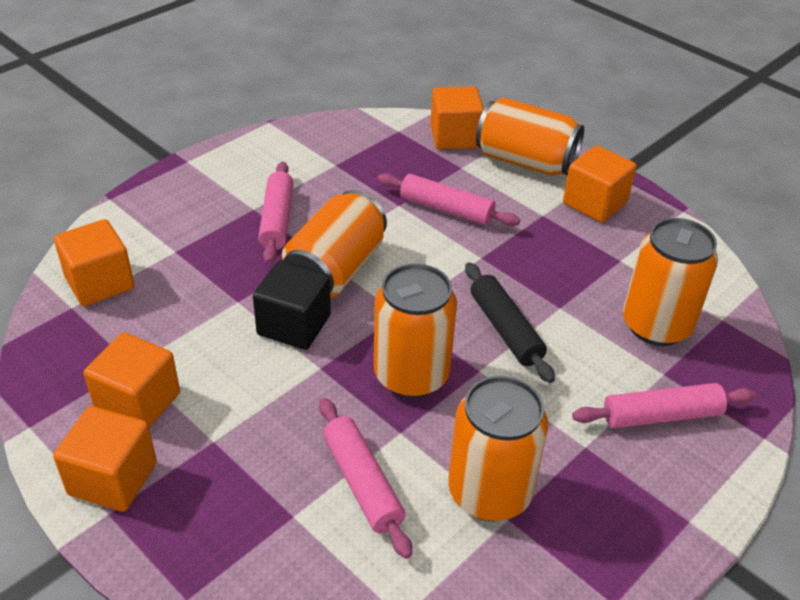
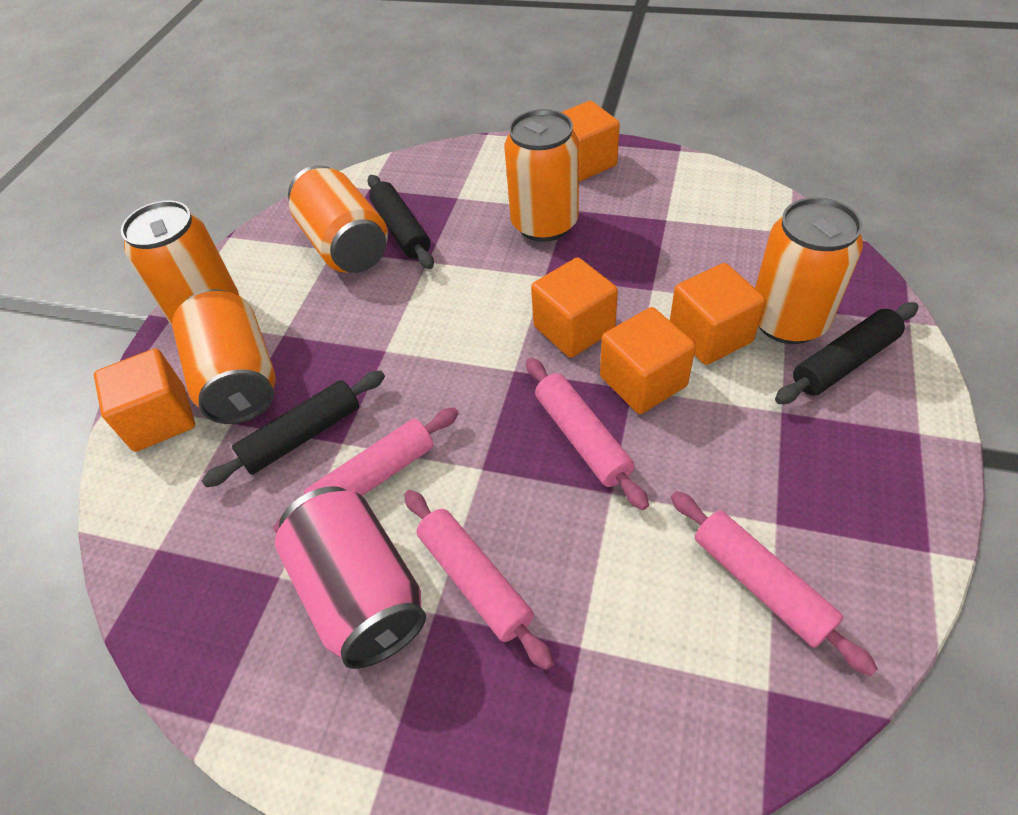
black cube: 1 -> 0
black rolling pin: 1 -> 3
pink can: 0 -> 1

